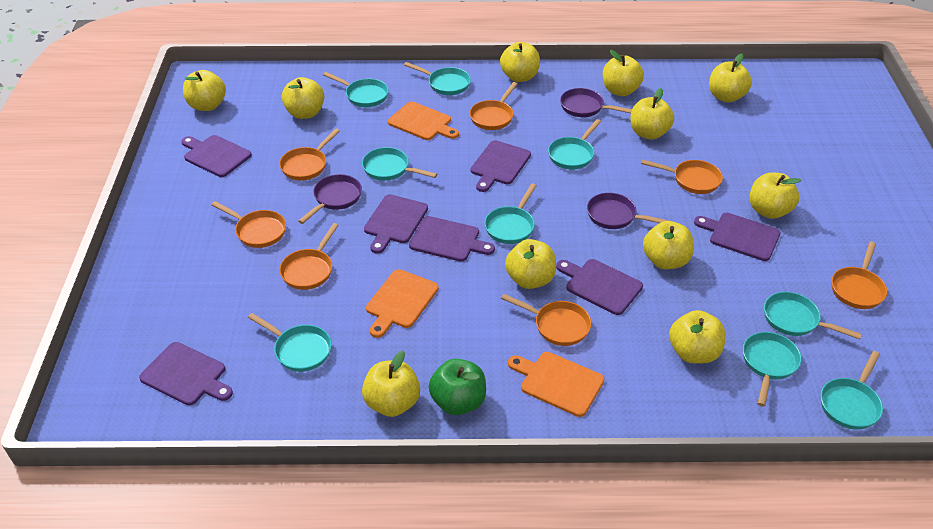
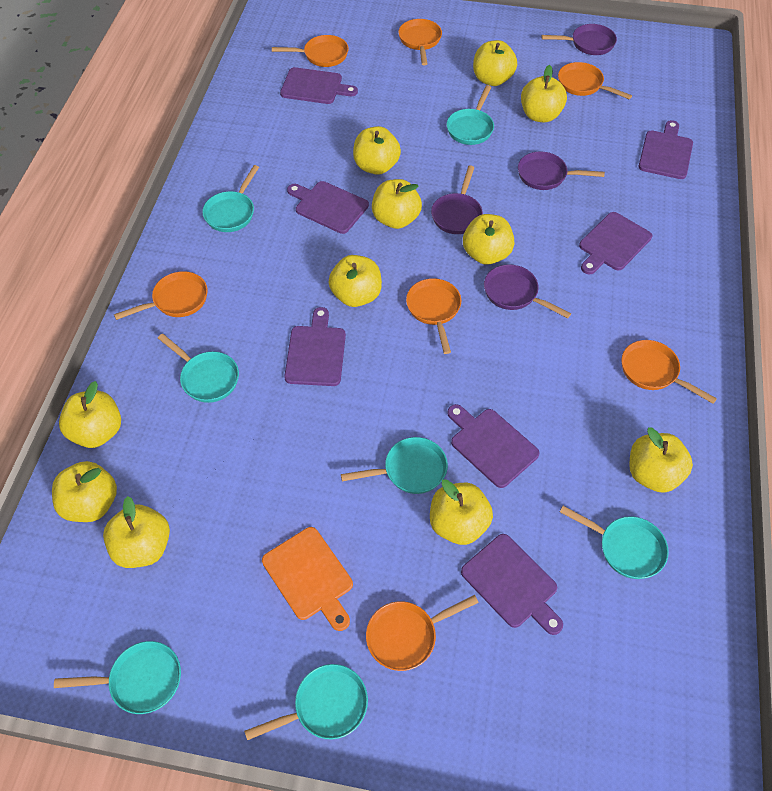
green apple: 1 -> 0
orange cutting board: 3 -> 1
purple pan: 3 -> 4
turquoise pan: 9 -> 7

